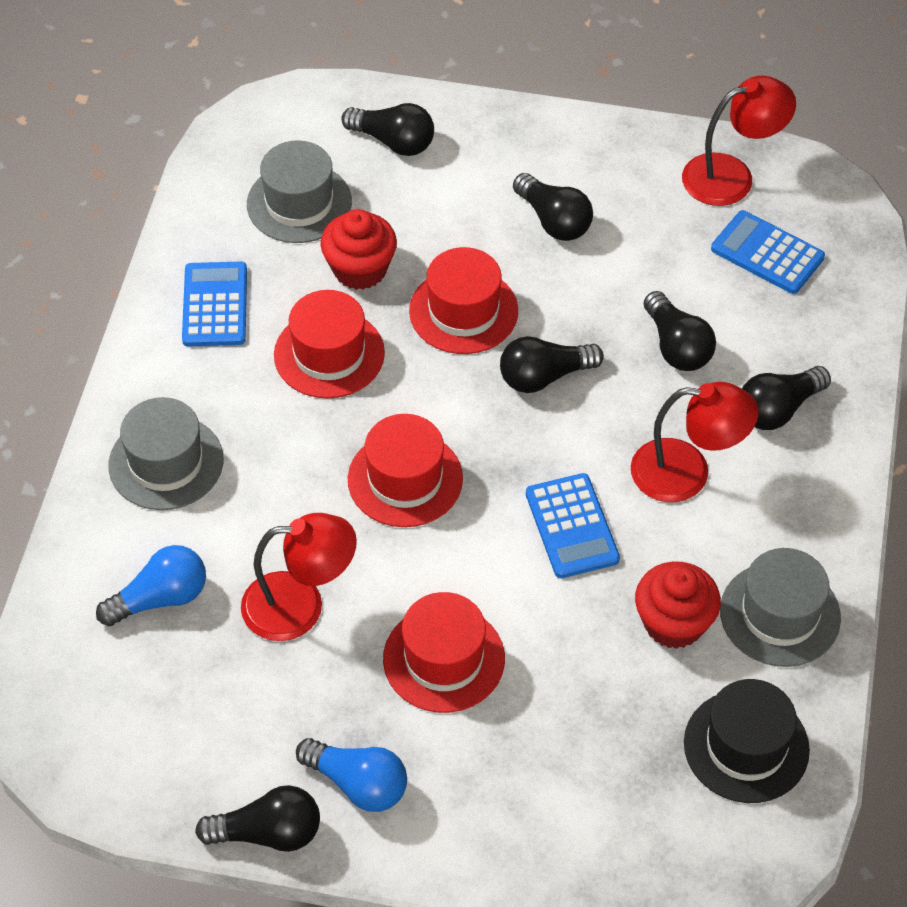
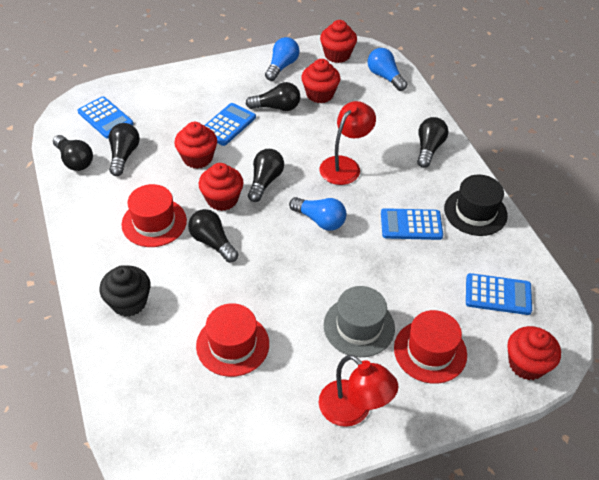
black cupcake: 0 -> 1
blue calculator: 3 -> 4
blue light bulb: 2 -> 3
grey hat: 3 -> 1
red cupcake: 2 -> 5
red hat: 4 -> 3
red lamp: 3 -> 2

